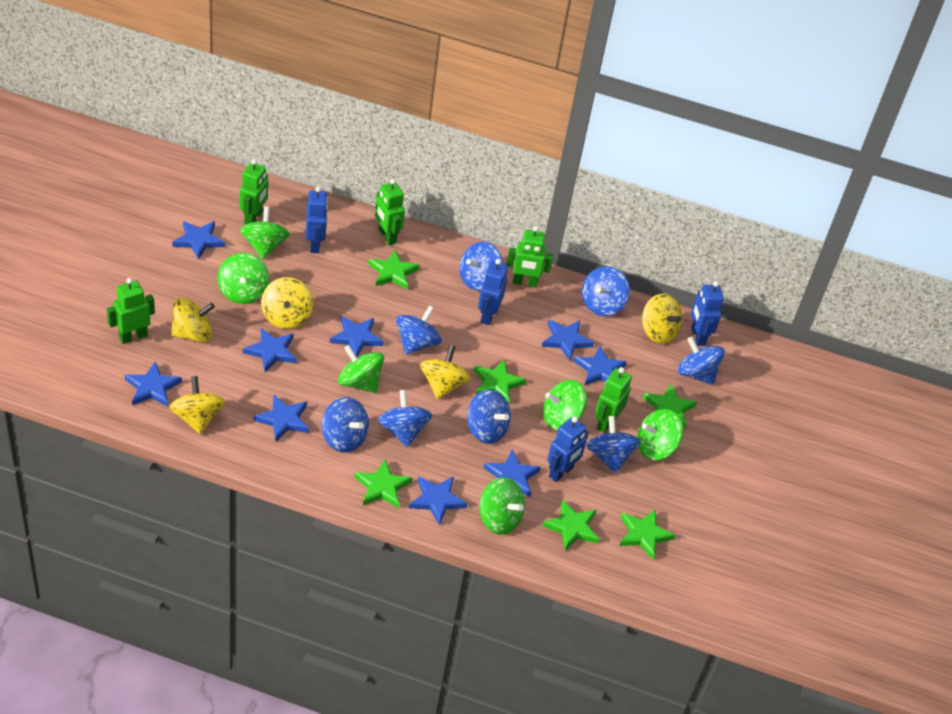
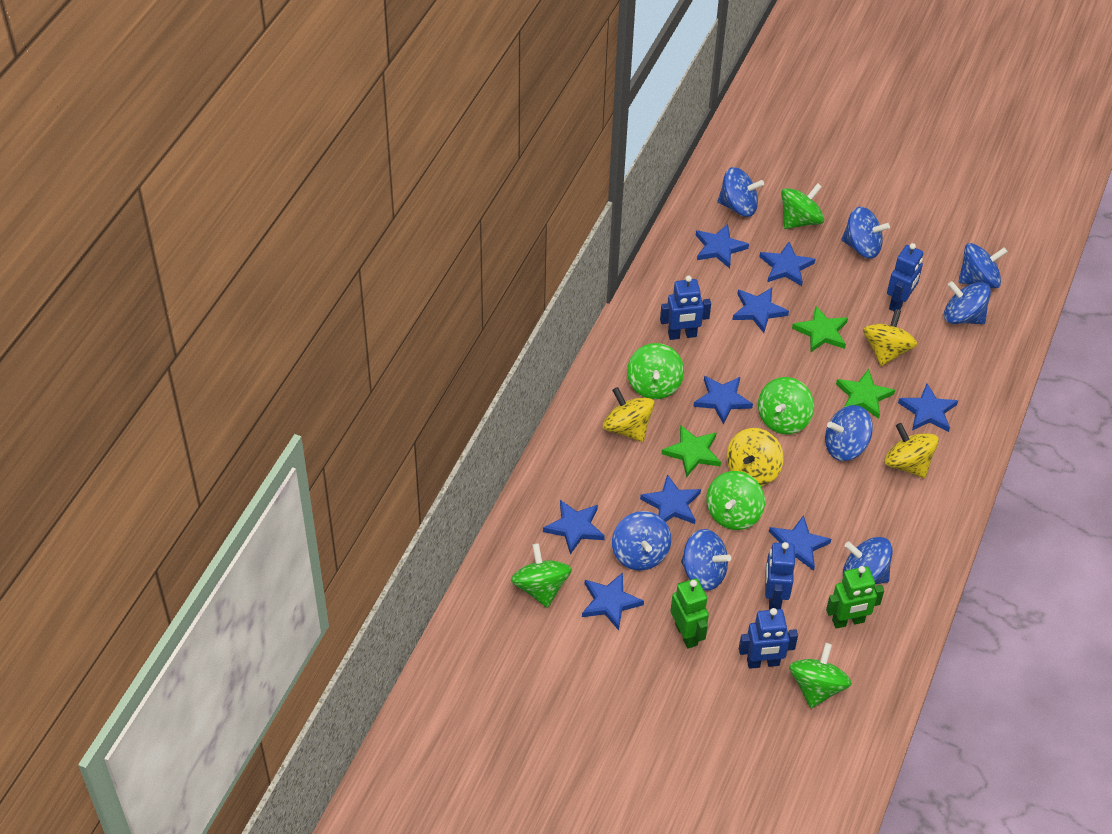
green robot: 5 -> 2
green star: 6 -> 3
yellow spinning top: 5 -> 4

